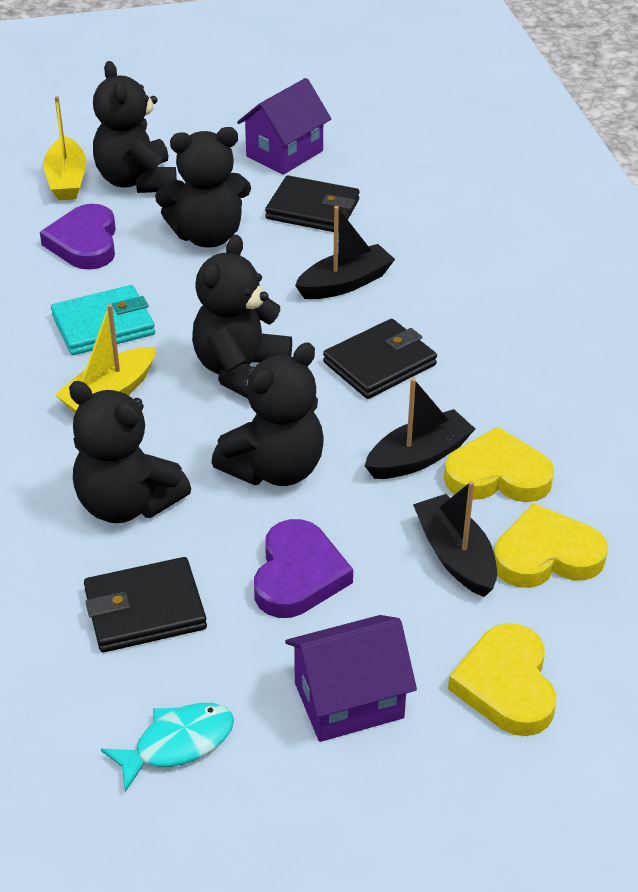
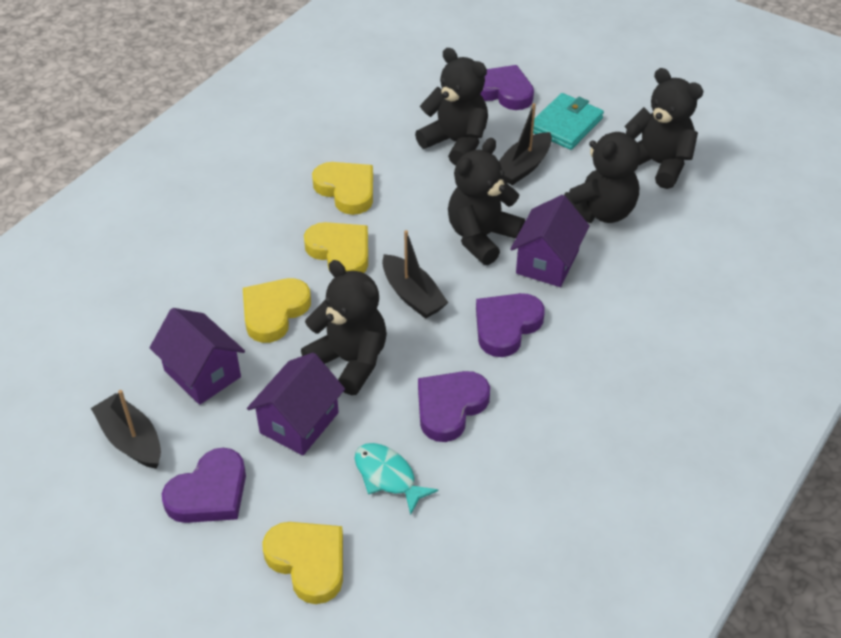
black wallet: 3 -> 0
purple heart: 2 -> 4
purple house: 2 -> 3
yellow boat: 2 -> 0
yellow heart: 3 -> 4

